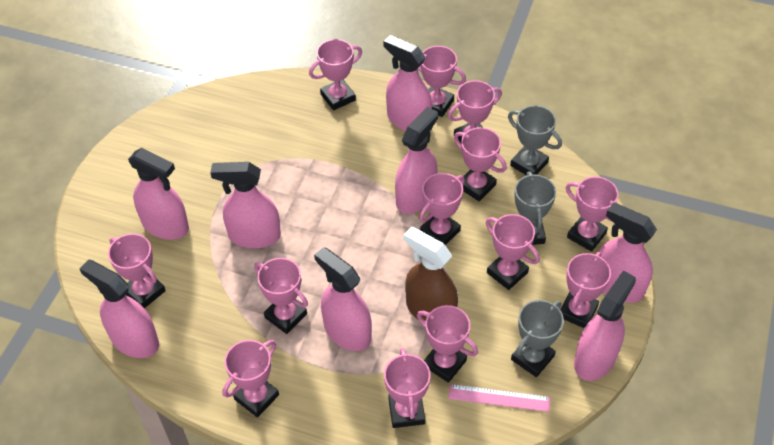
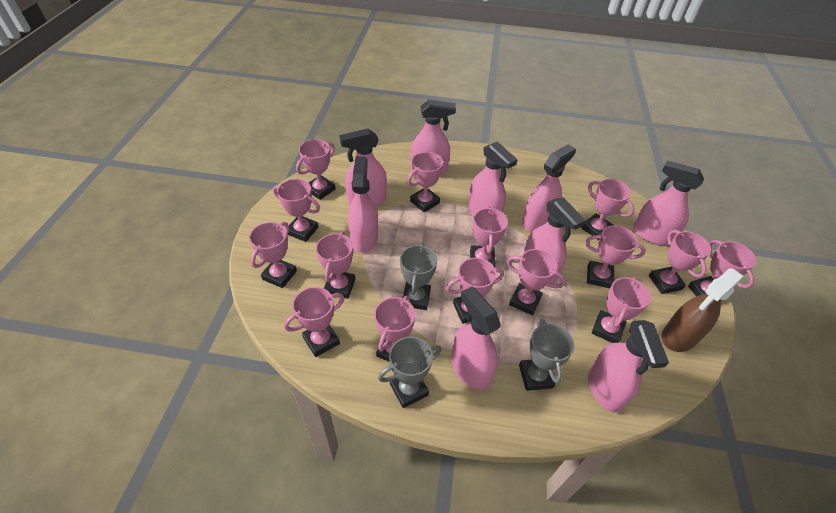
pink ruler: 1 -> 0
pink spray bottle: 8 -> 9
pink trophy: 13 -> 15

